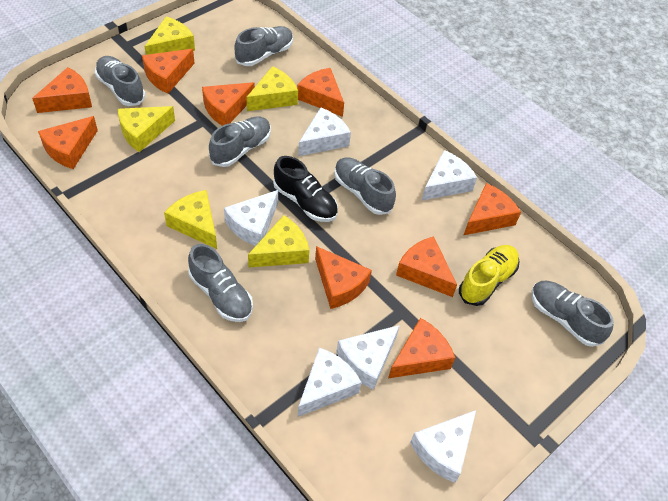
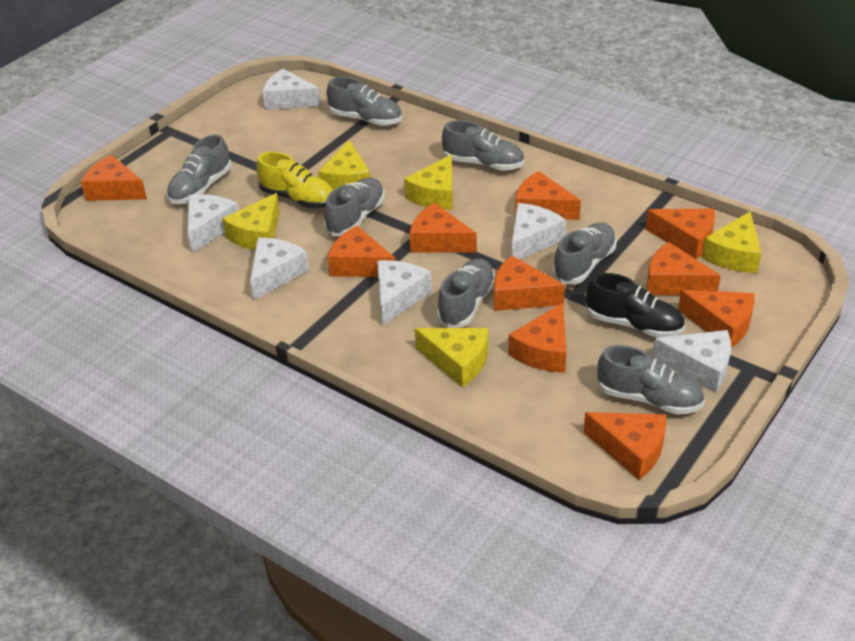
grey shoe: 6 -> 7
orange cheese: 9 -> 10

